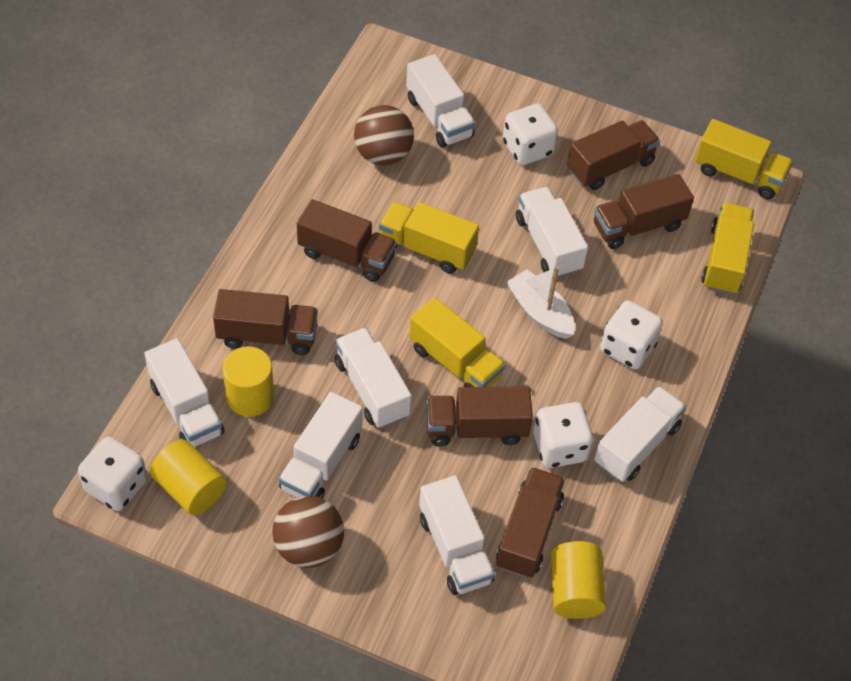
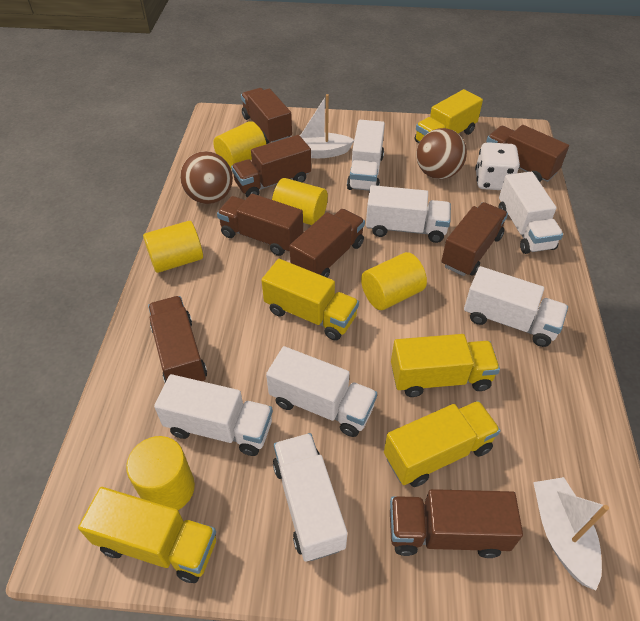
brown truck: 6 -> 8
white boat: 1 -> 2
white dice: 4 -> 1
yellow cylinder: 3 -> 5
yellow truck: 4 -> 5

